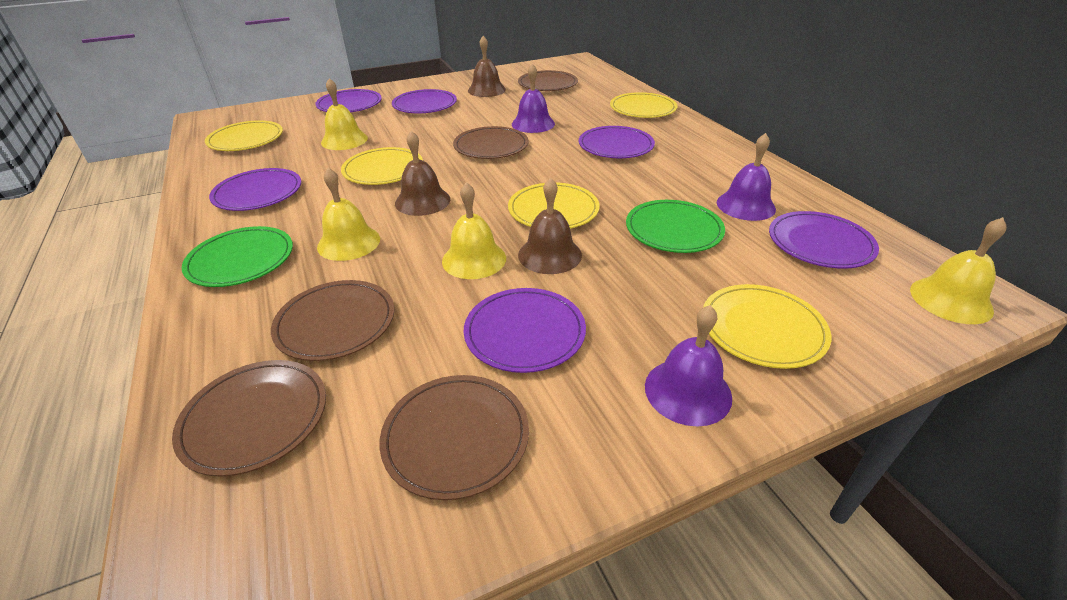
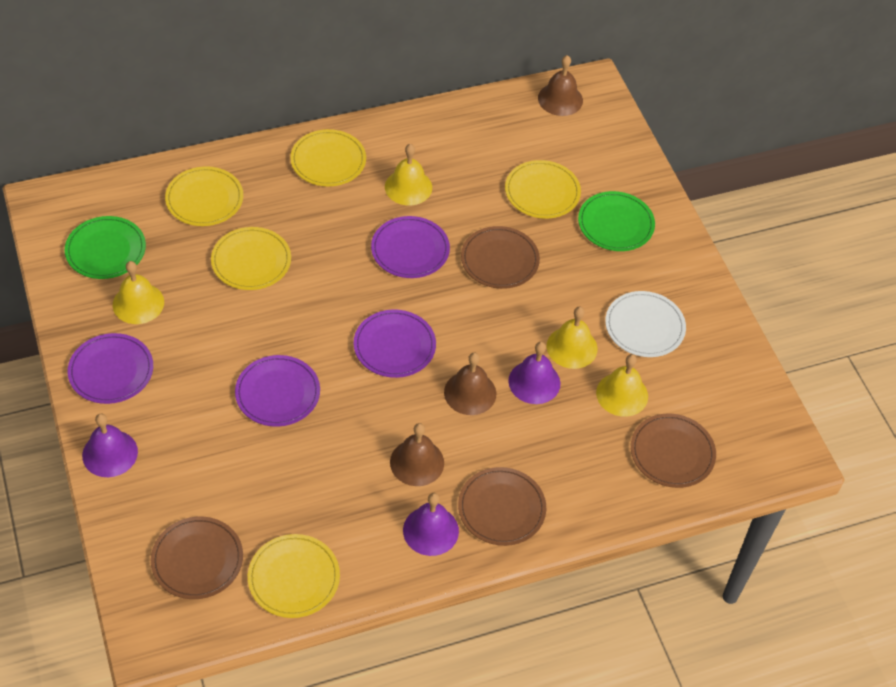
brown plate: 5 -> 4
purple plate: 6 -> 4
white plate: 0 -> 1

